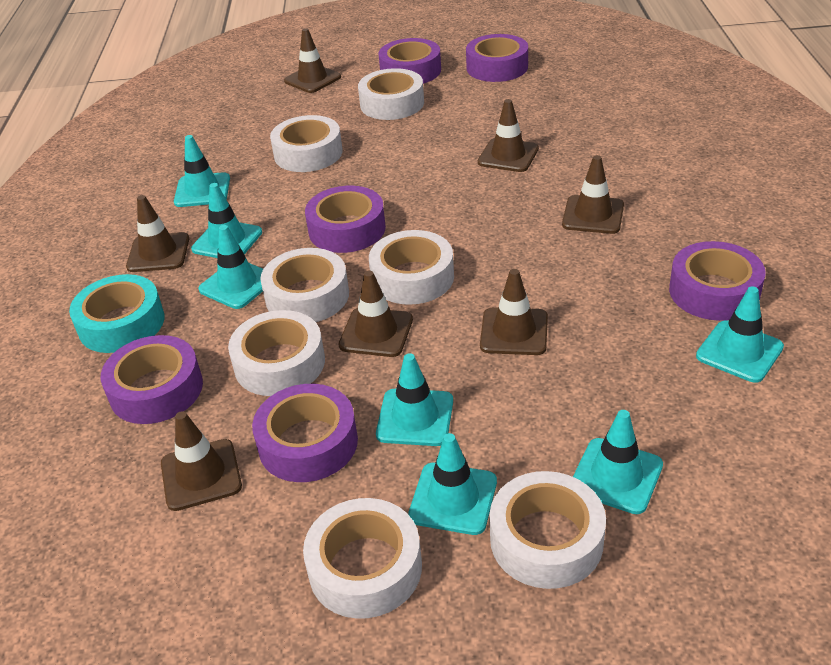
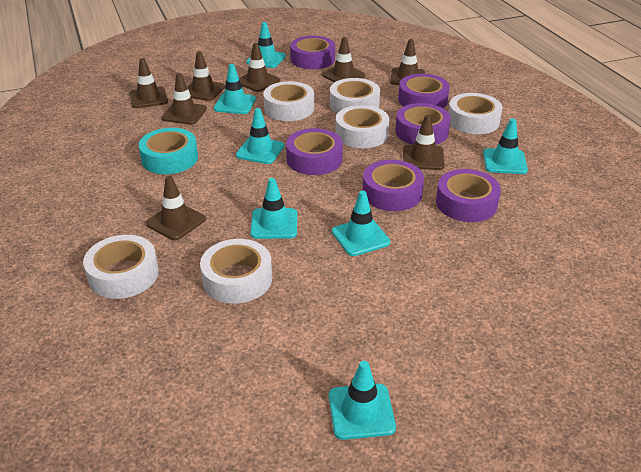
brown traffic cone: 7 -> 8
white tape: 7 -> 6

